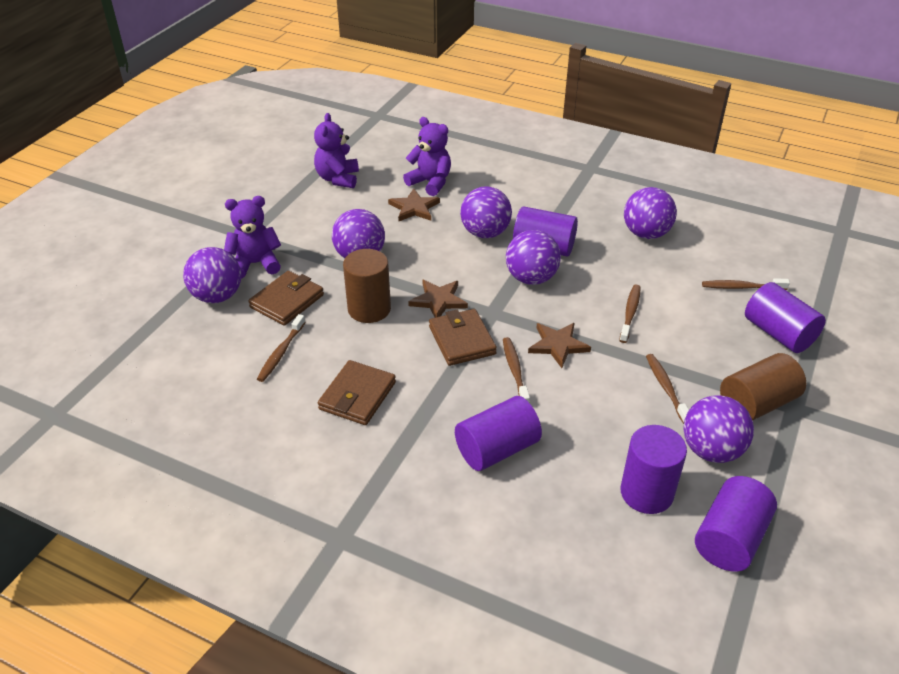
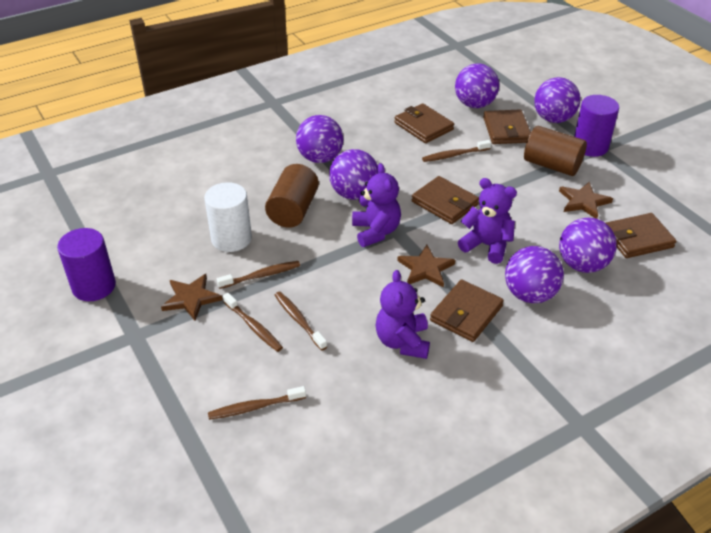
brown wallet: 3 -> 5
purple cylinder: 5 -> 2
white cylinder: 0 -> 1

